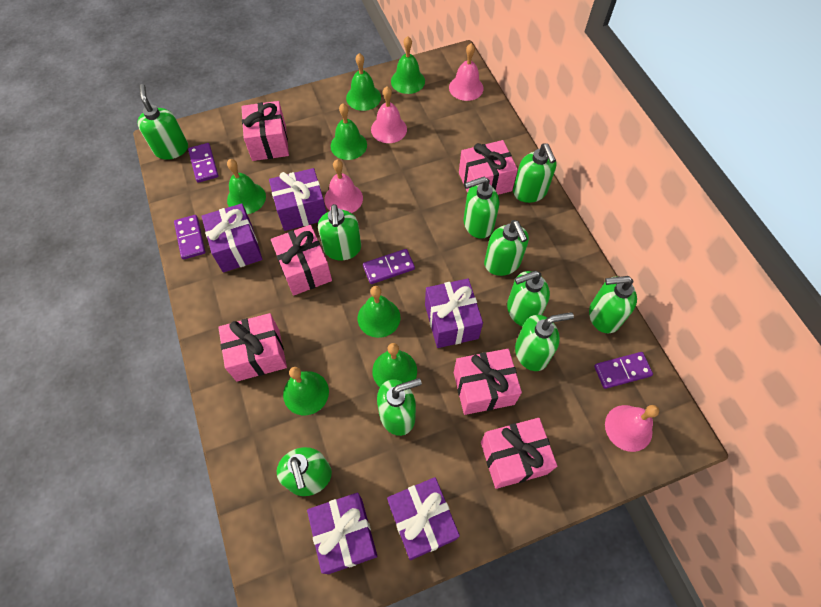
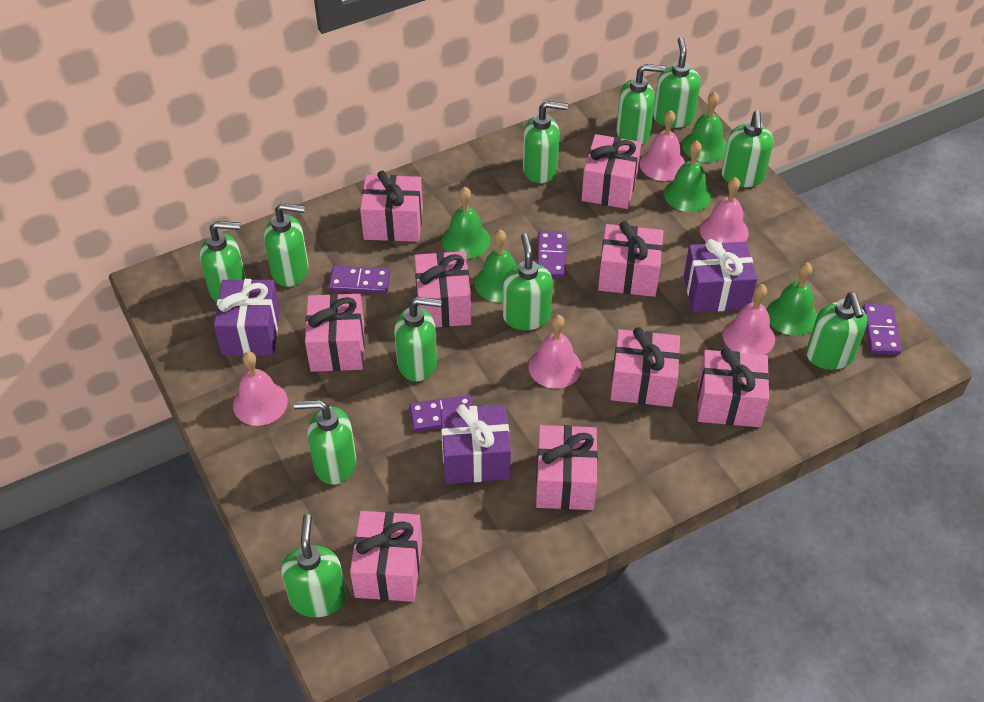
green bell: 7 -> 5
green soap dispenser: 10 -> 11
pink bell: 4 -> 5
pink gift: 6 -> 9
purple gift: 5 -> 3

